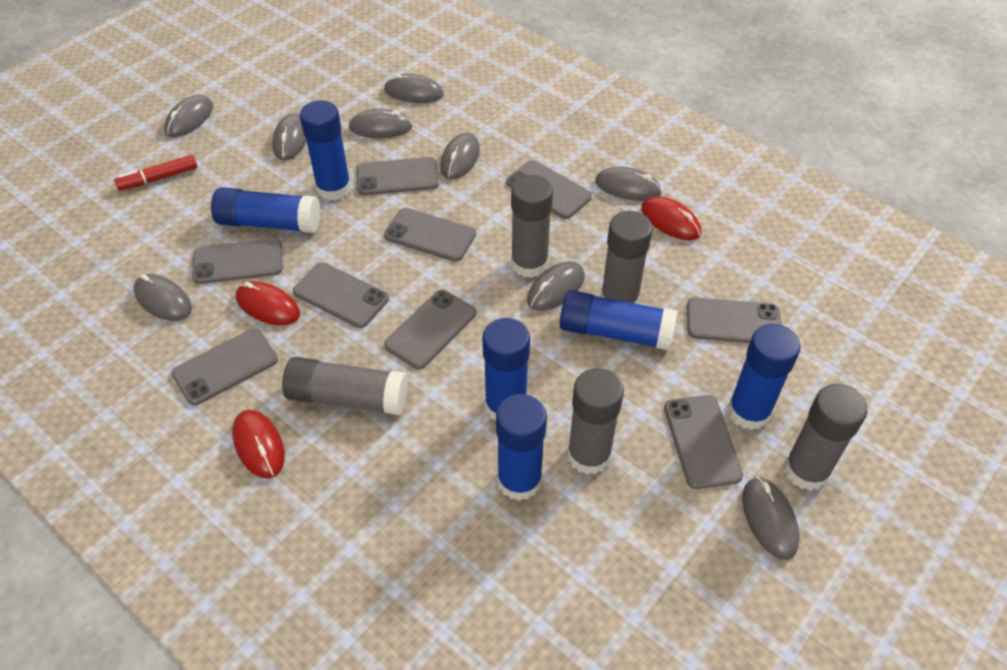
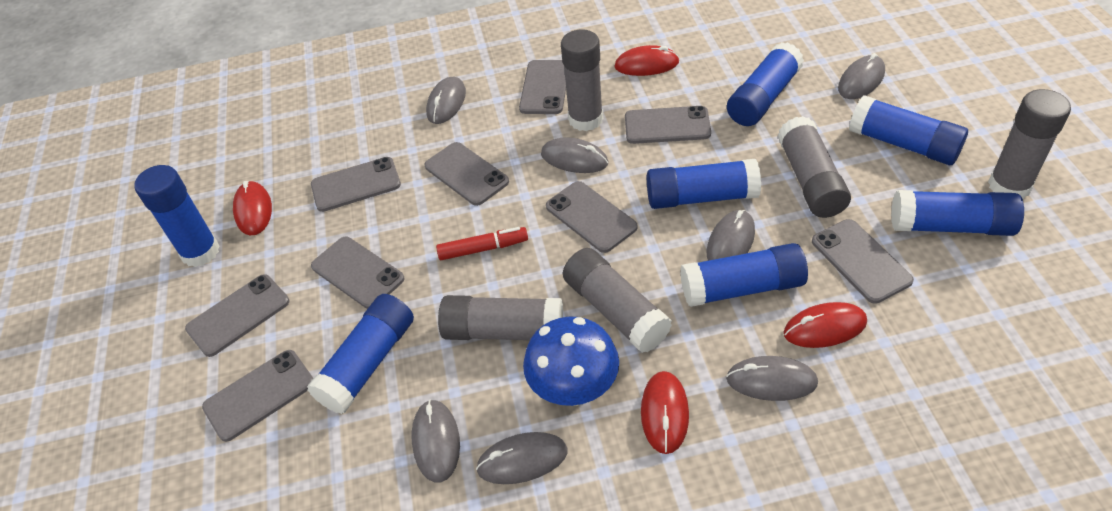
blue glue stick: 6 -> 7
blue mushroom: 0 -> 1
grey mouse: 9 -> 7
red mouse: 3 -> 4

